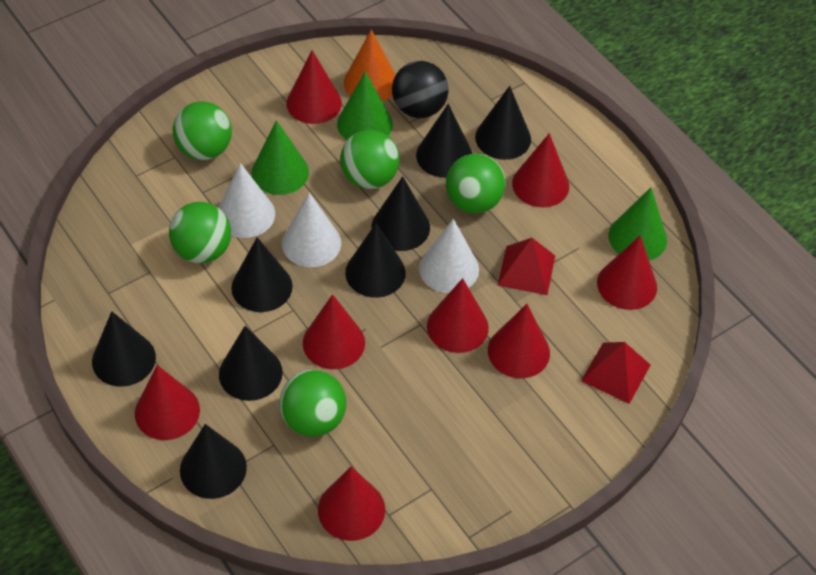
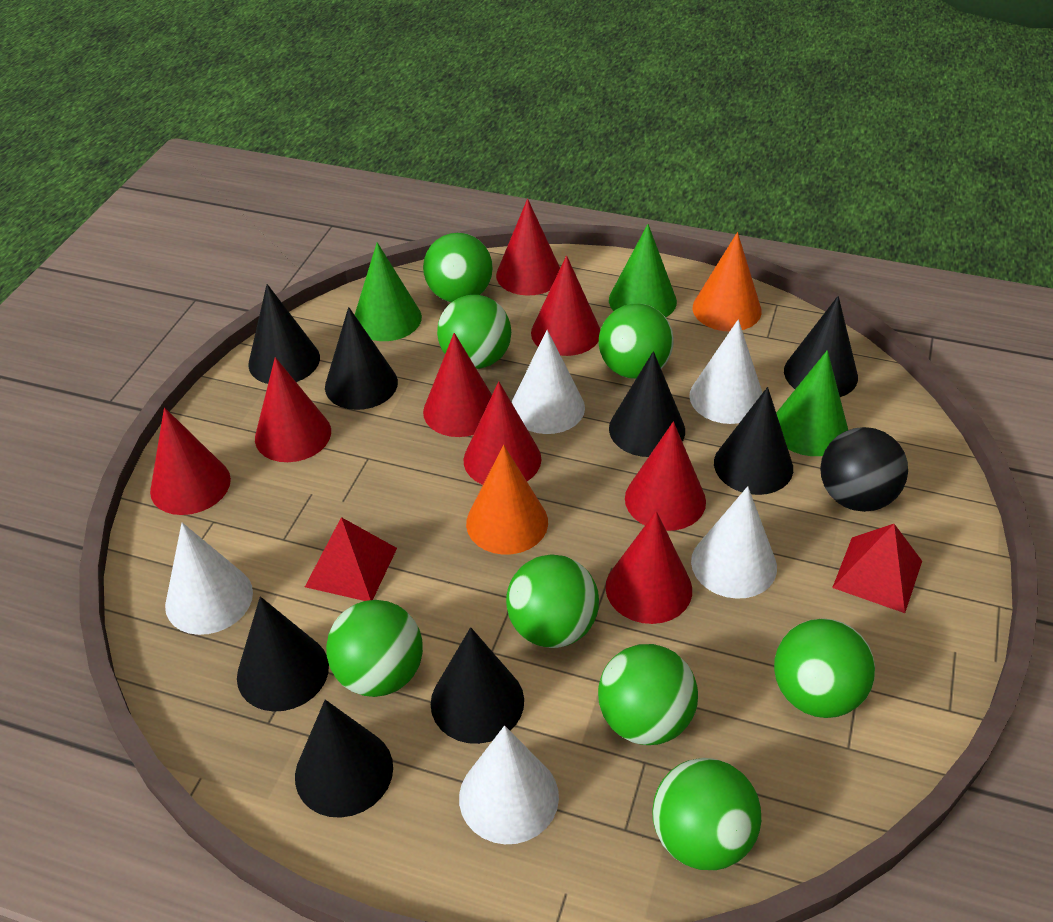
green ball: 5 -> 8
orange cone: 1 -> 2
white cone: 3 -> 5

